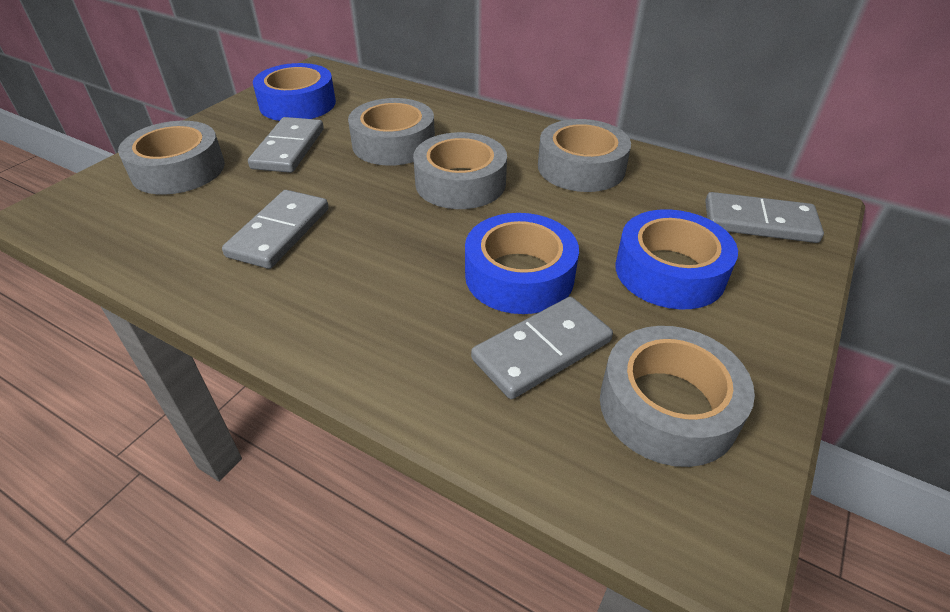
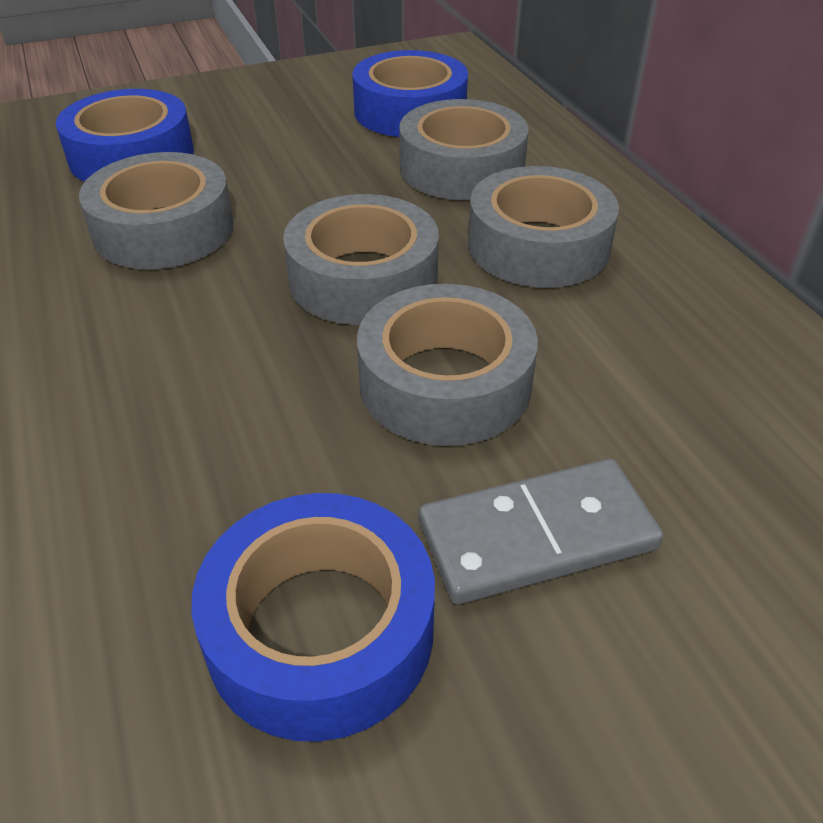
grey domino: 4 -> 1

